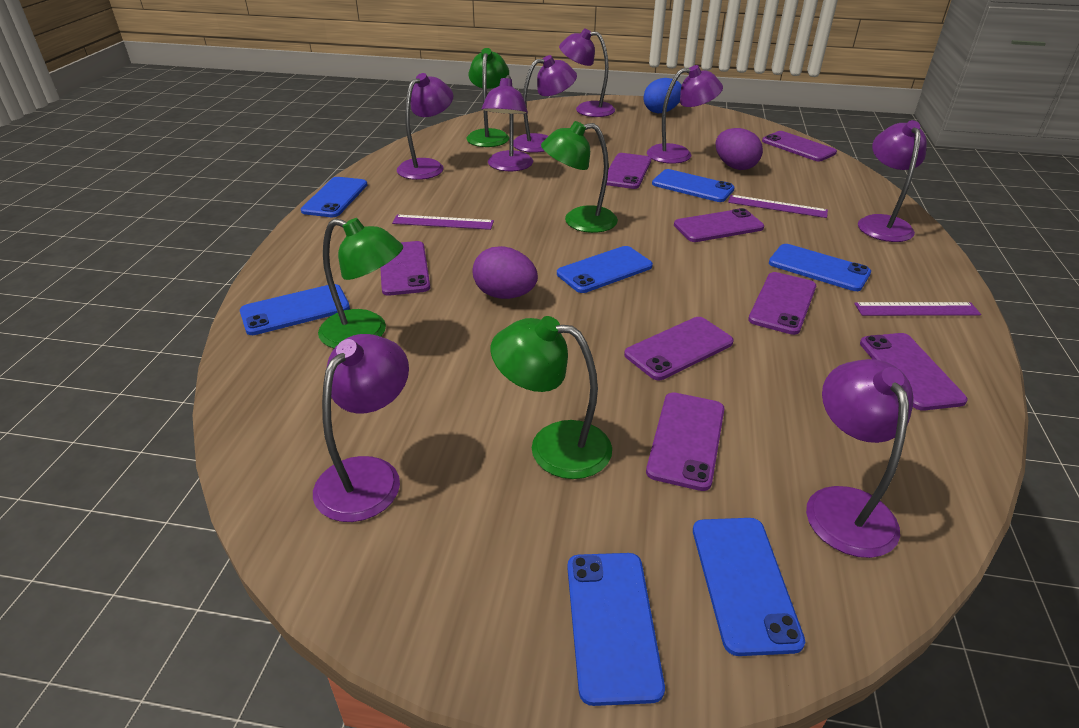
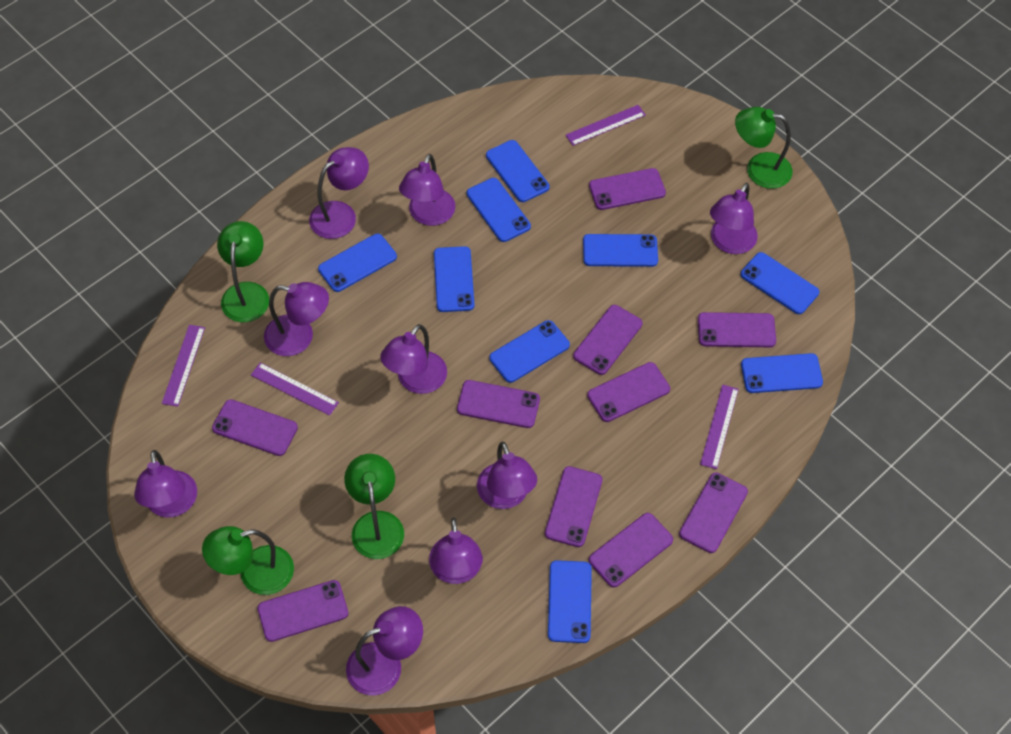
blue egg: 1 -> 0
blue phone: 7 -> 9
purple egg: 2 -> 0
purple lamp: 8 -> 9
purple phone: 8 -> 10
purple ruler: 3 -> 4

